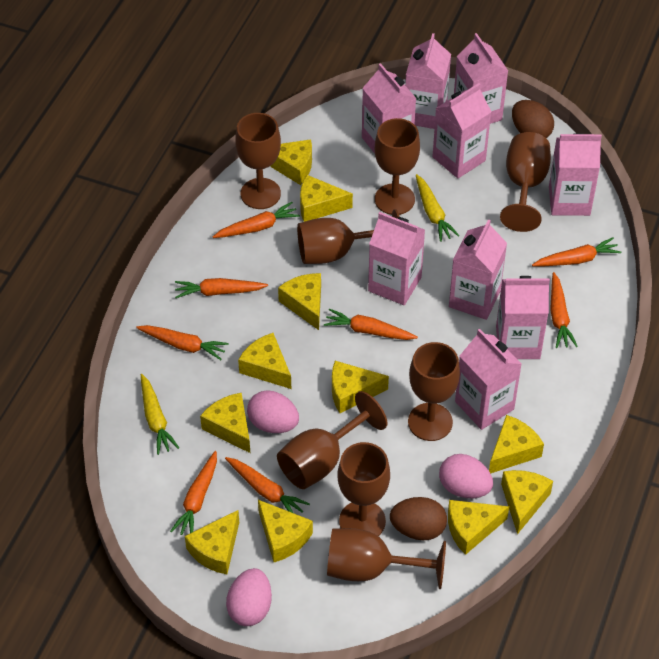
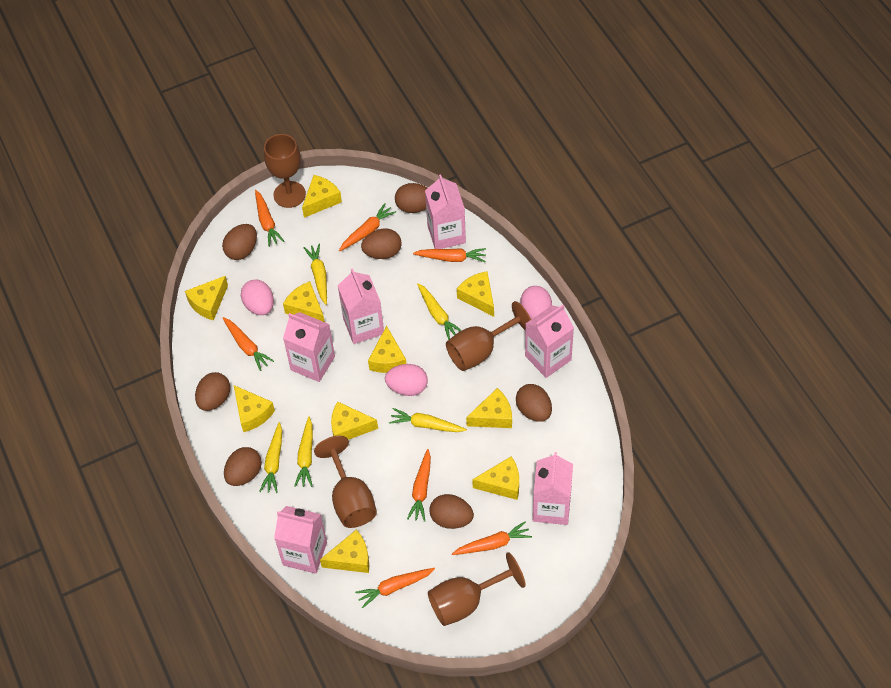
brown egg: 2 -> 7
brown goblet: 8 -> 4
orange carrot: 8 -> 7
pink carton: 9 -> 6
yellow carrot: 2 -> 5
yellow cheese: 11 -> 10

